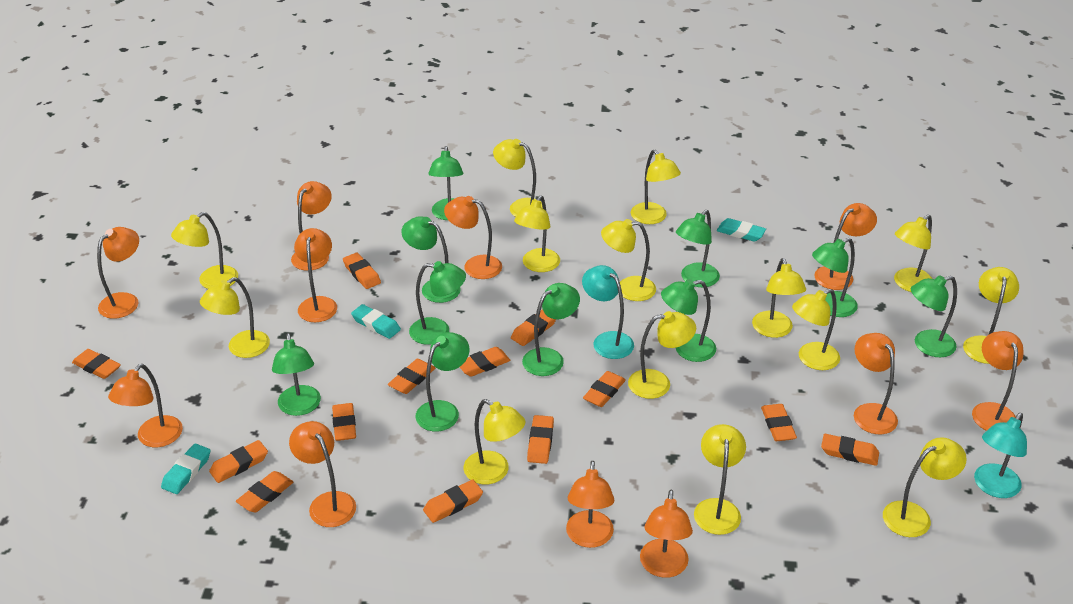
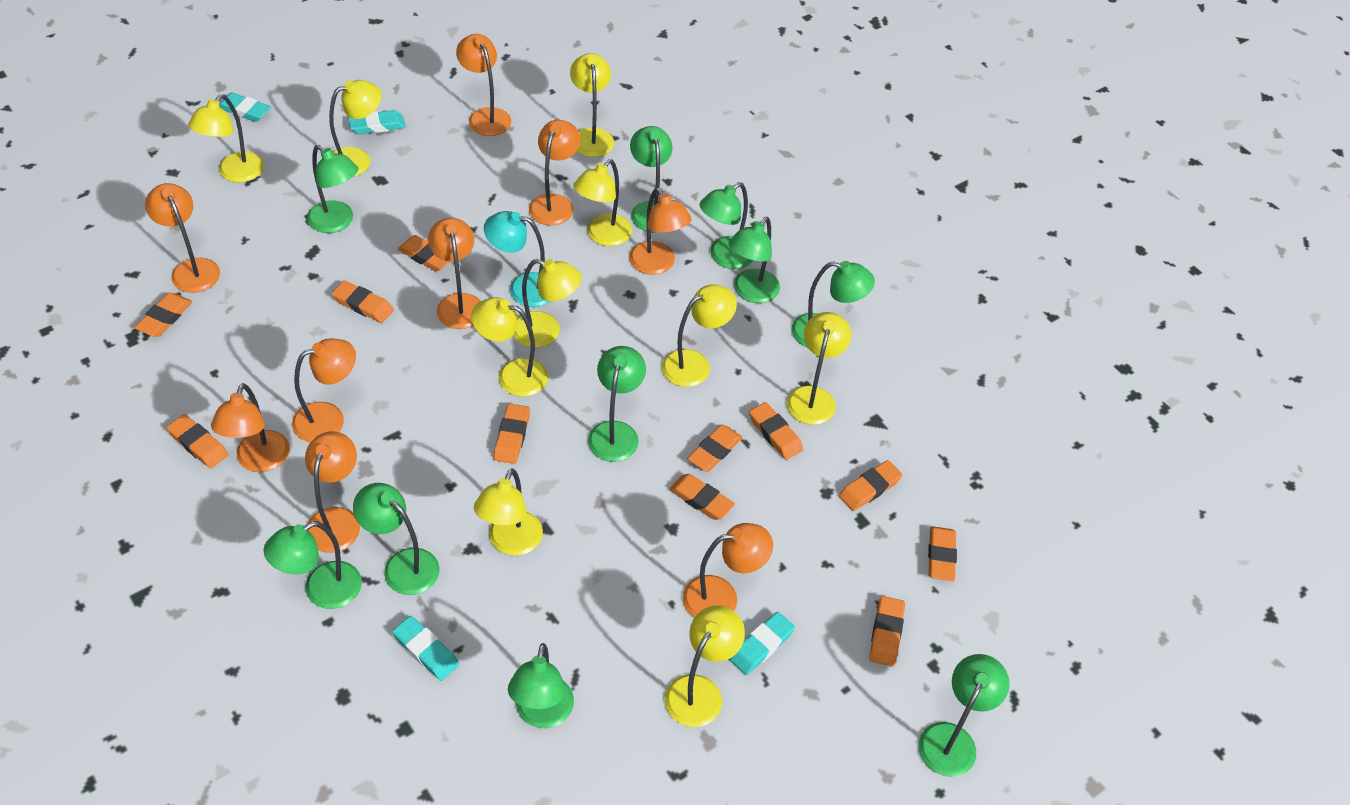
orange eraser: 13 -> 11
orange lamp: 11 -> 9
turquoise eraser: 3 -> 4
turquoise lamp: 2 -> 1
yellow lamp: 14 -> 10

